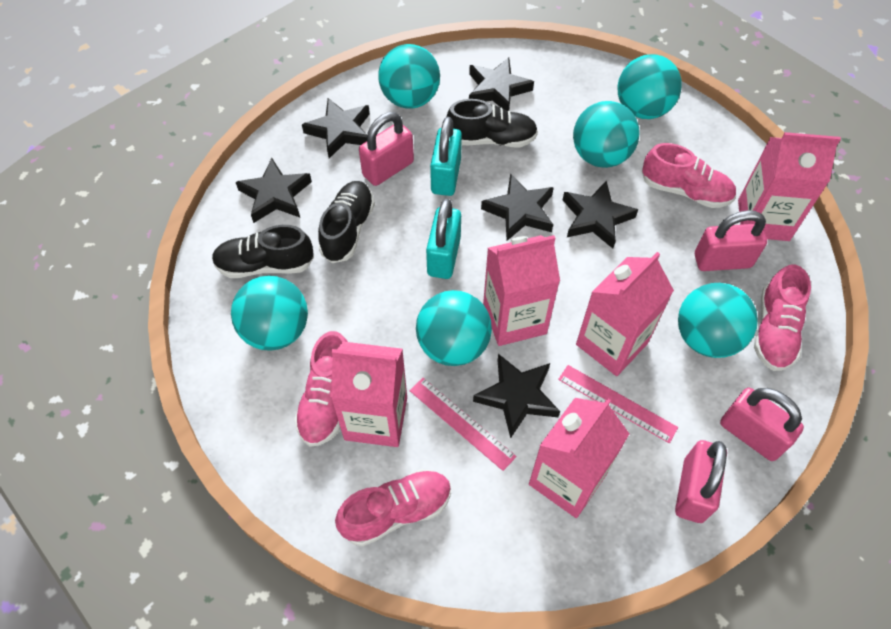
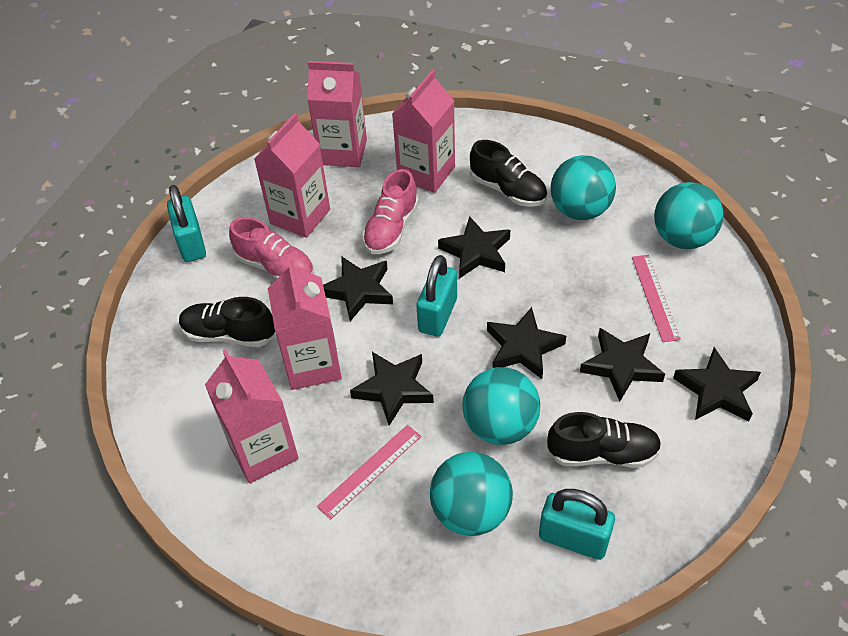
pink padlock: 4 -> 0
pink shoe: 4 -> 2
turquoise ball: 6 -> 4
turquoise padlock: 2 -> 3

